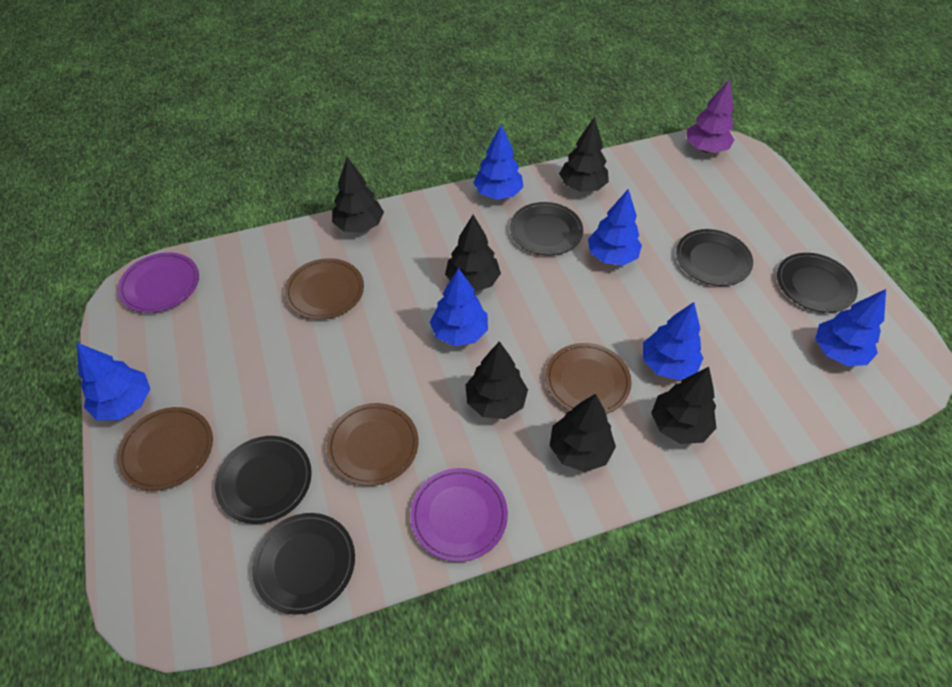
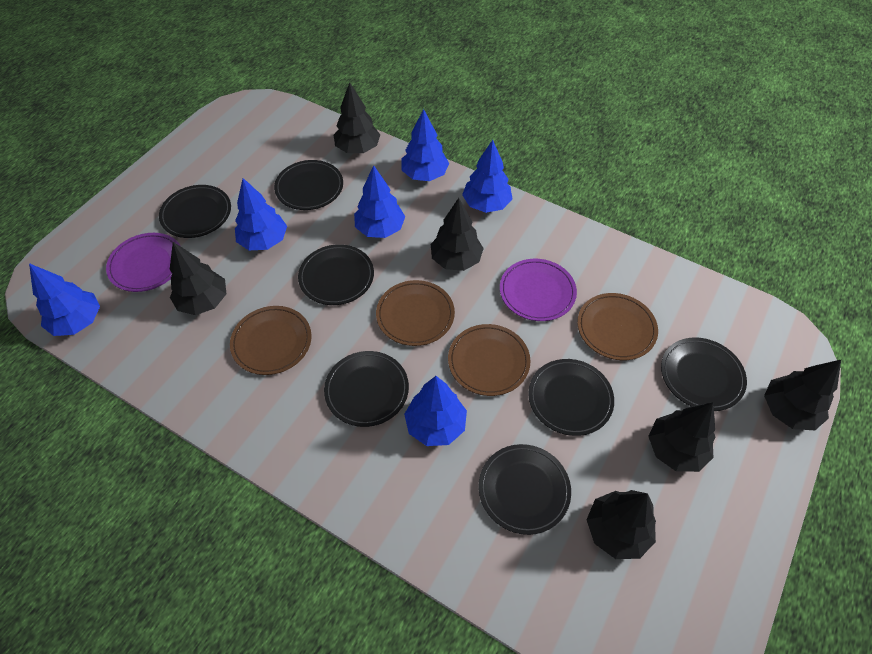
black plate: 5 -> 7
purple tree: 1 -> 0

